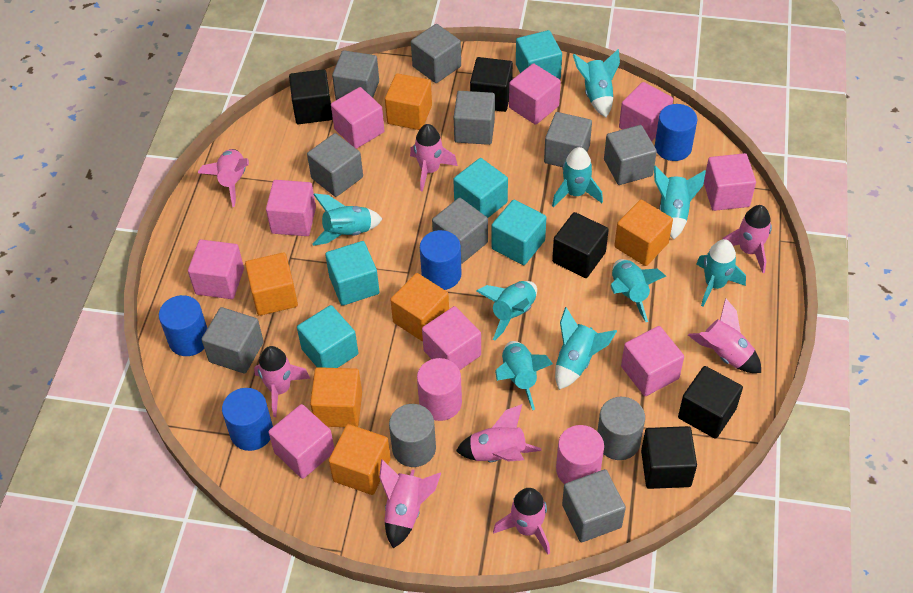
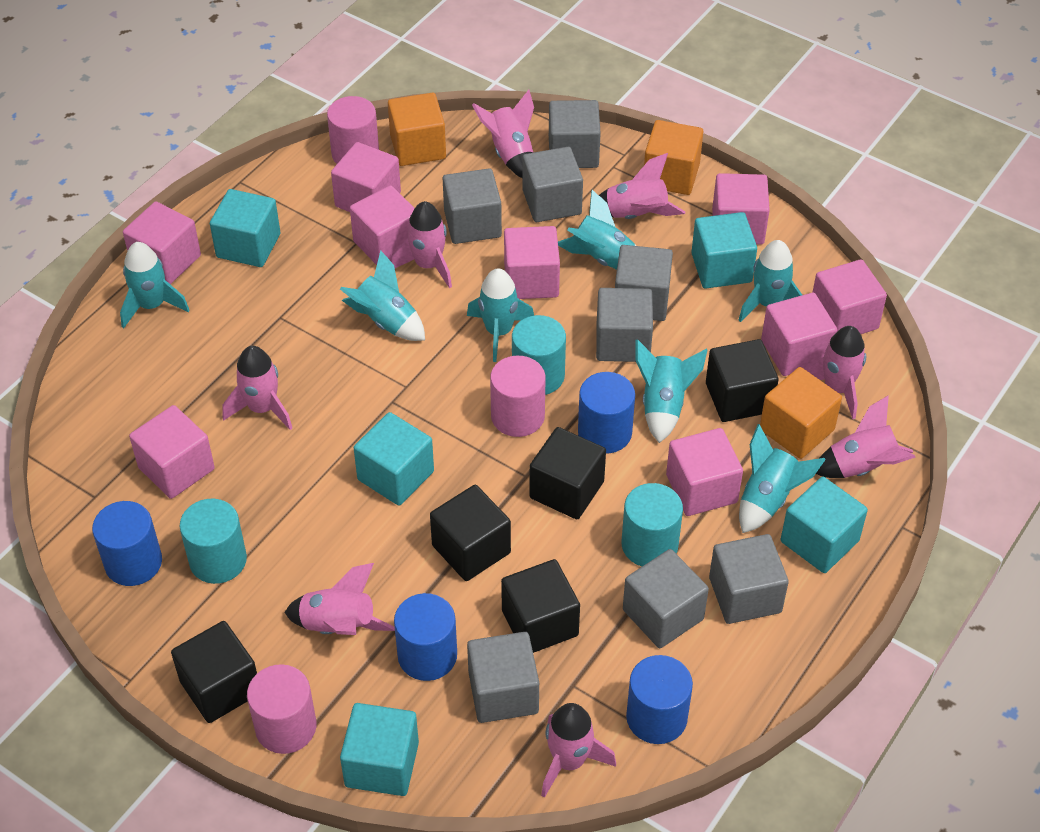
grey cube: 9 -> 8
grey cylinder: 2 -> 0
orange cube: 6 -> 3
pink cylinder: 2 -> 3
turquoise cylinder: 0 -> 3
turquoise rocket: 9 -> 7

